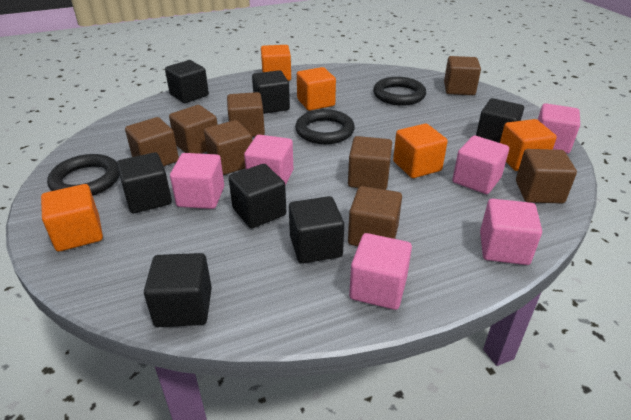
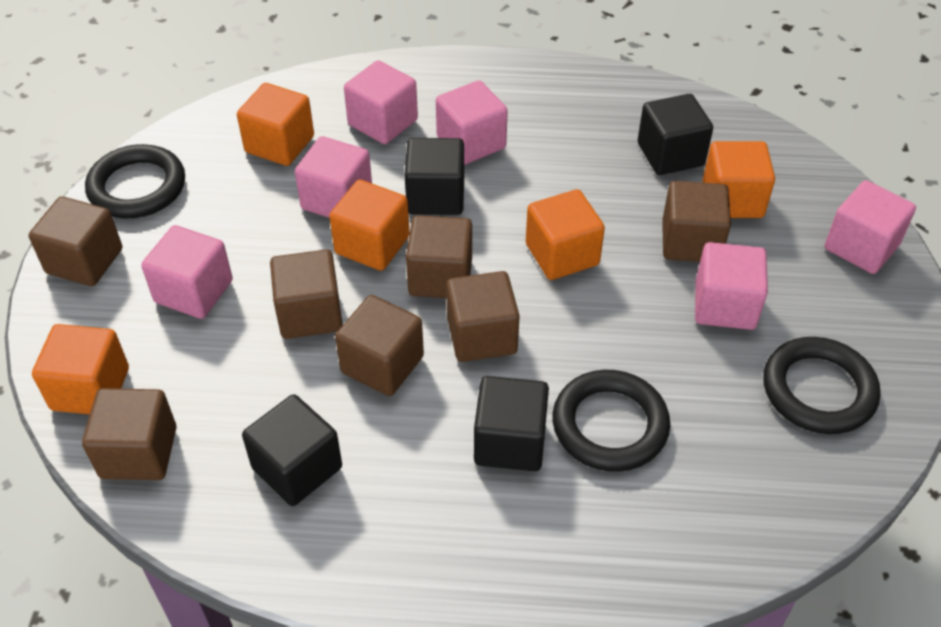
black cube: 7 -> 4
brown cube: 8 -> 7

